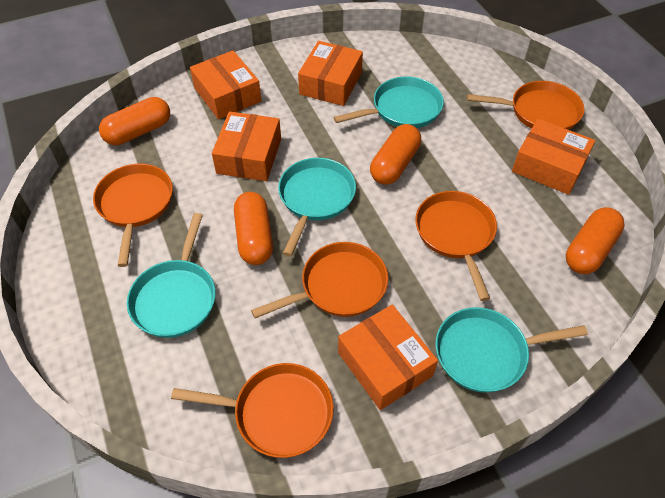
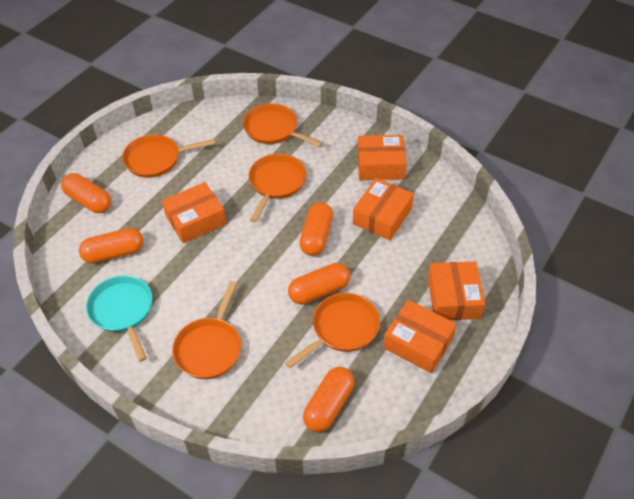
orange capsule: 4 -> 5
turquoise pan: 4 -> 1

